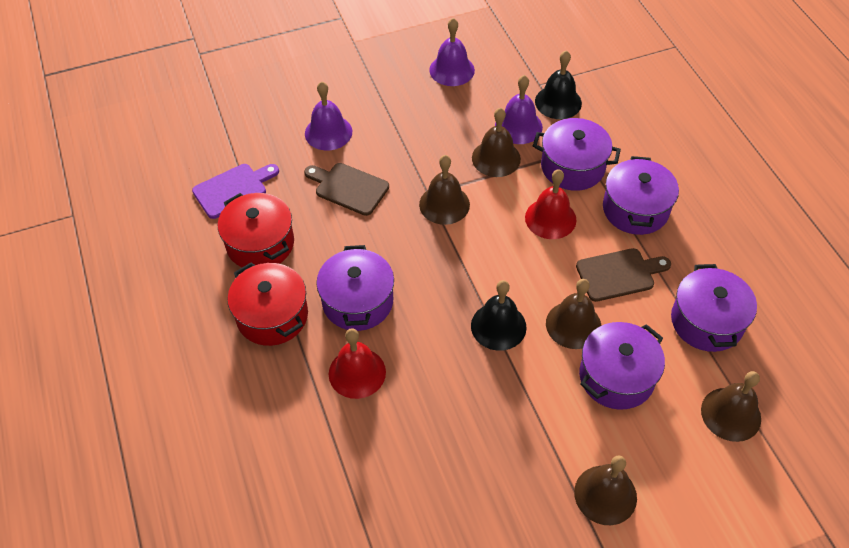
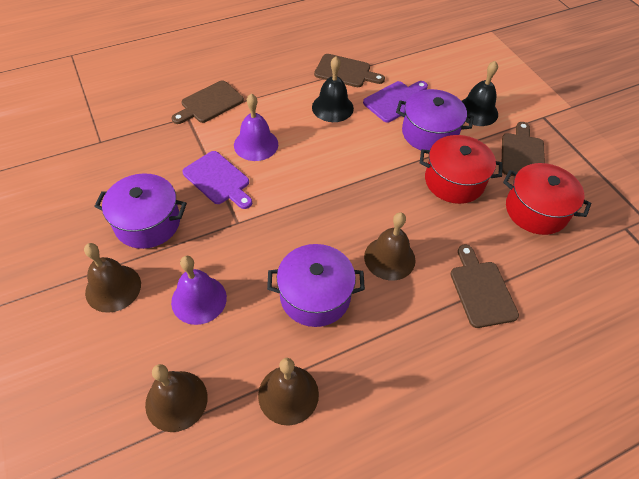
brown bell: 5 -> 4
brown cutting board: 2 -> 4
purple bell: 3 -> 2
purple cutting board: 1 -> 2
purple pot: 5 -> 3
red bell: 2 -> 0

